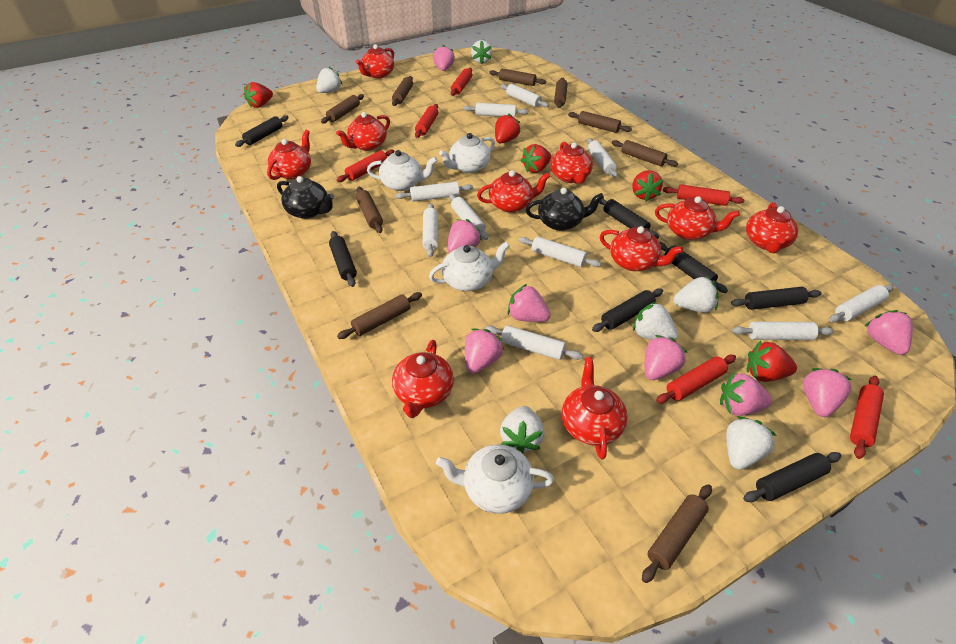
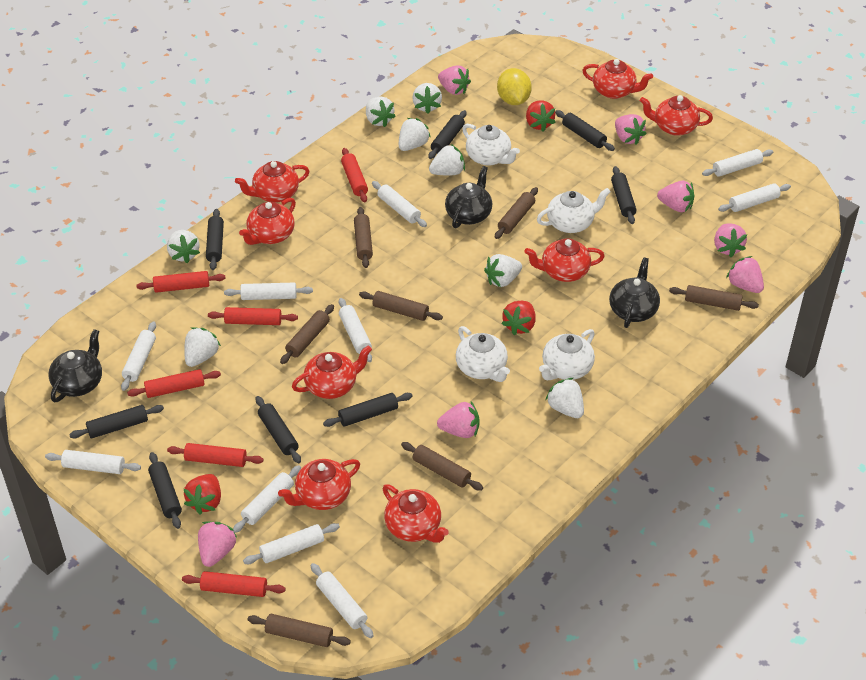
black rolling pin: 7 -> 8
black teapot: 2 -> 3
brown rolling pin: 9 -> 7
pink strawberry: 8 -> 7
red strawberry: 5 -> 3
red teapot: 10 -> 8
white strawberry: 6 -> 8
yellow lemon: 0 -> 1

